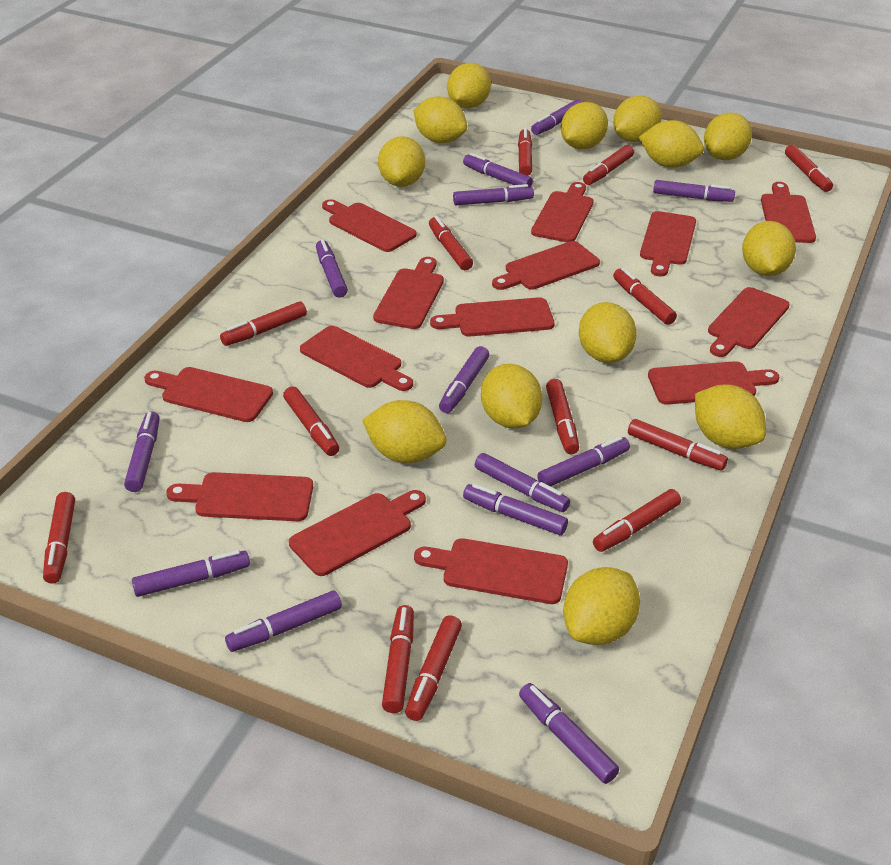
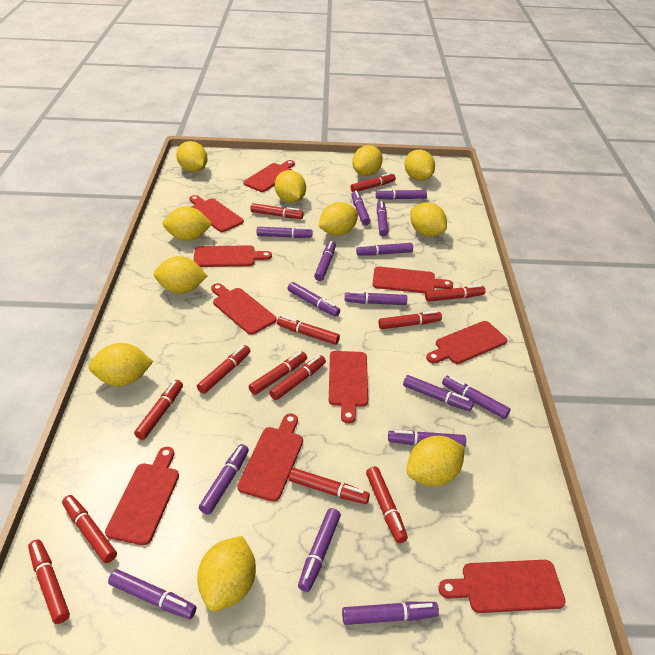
purple marker: 13 -> 15
red cutting board: 14 -> 10
yellow lemon: 13 -> 11

